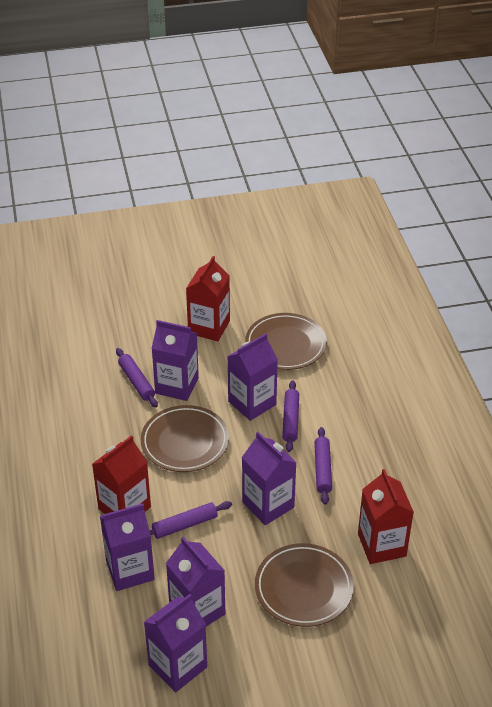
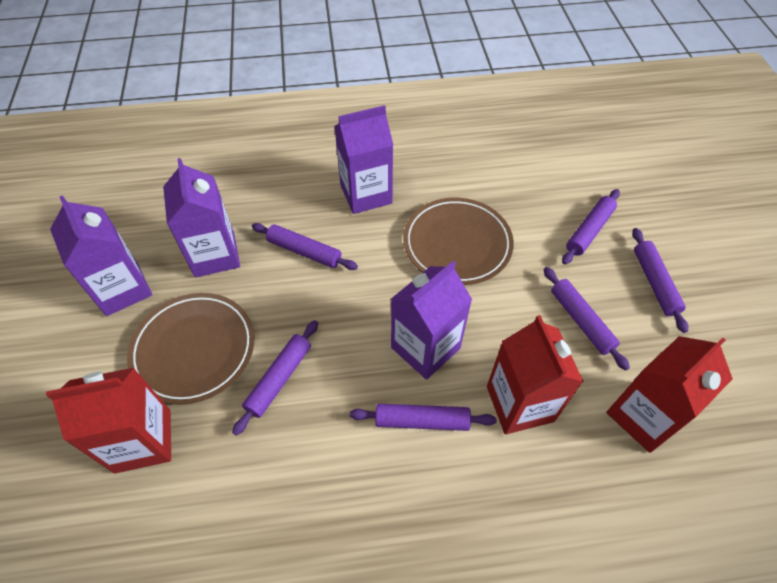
brown plate: 3 -> 2
purple carton: 6 -> 4
purple rolling pin: 4 -> 6

